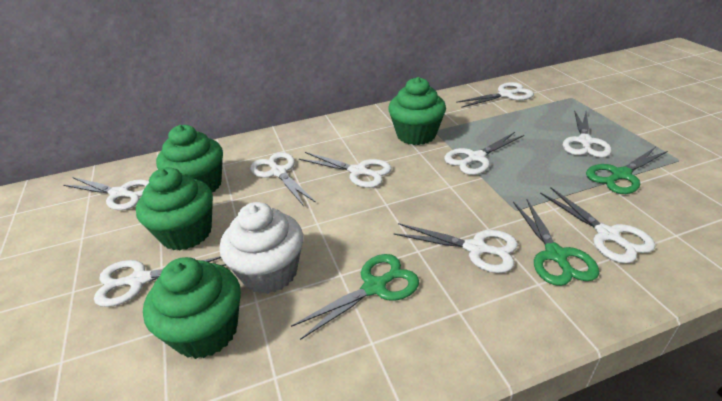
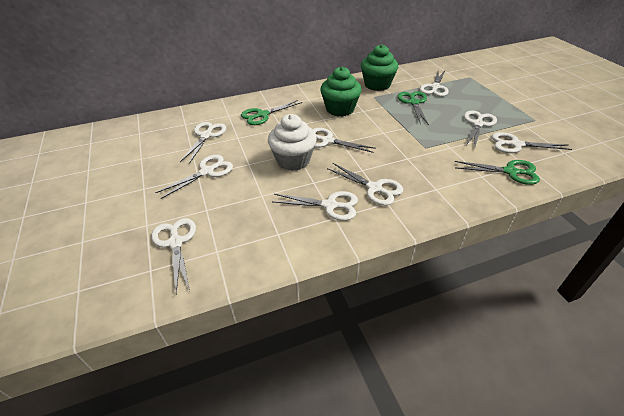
green cupcake: 4 -> 2

